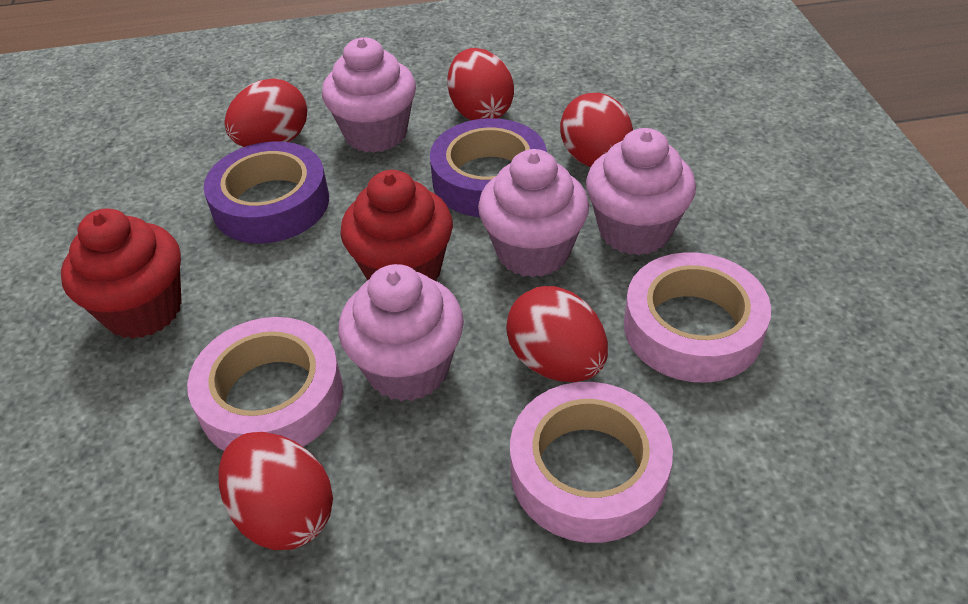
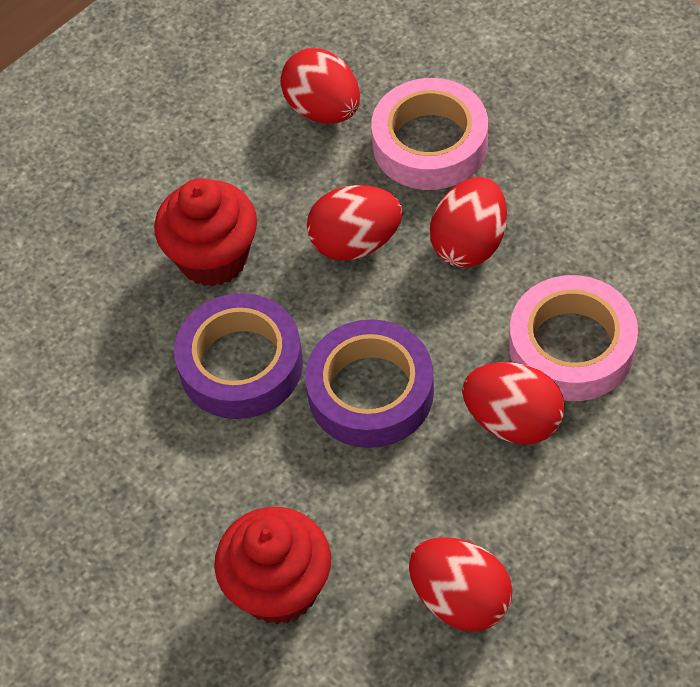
pink cupcake: 4 -> 0
pink tape: 3 -> 2

